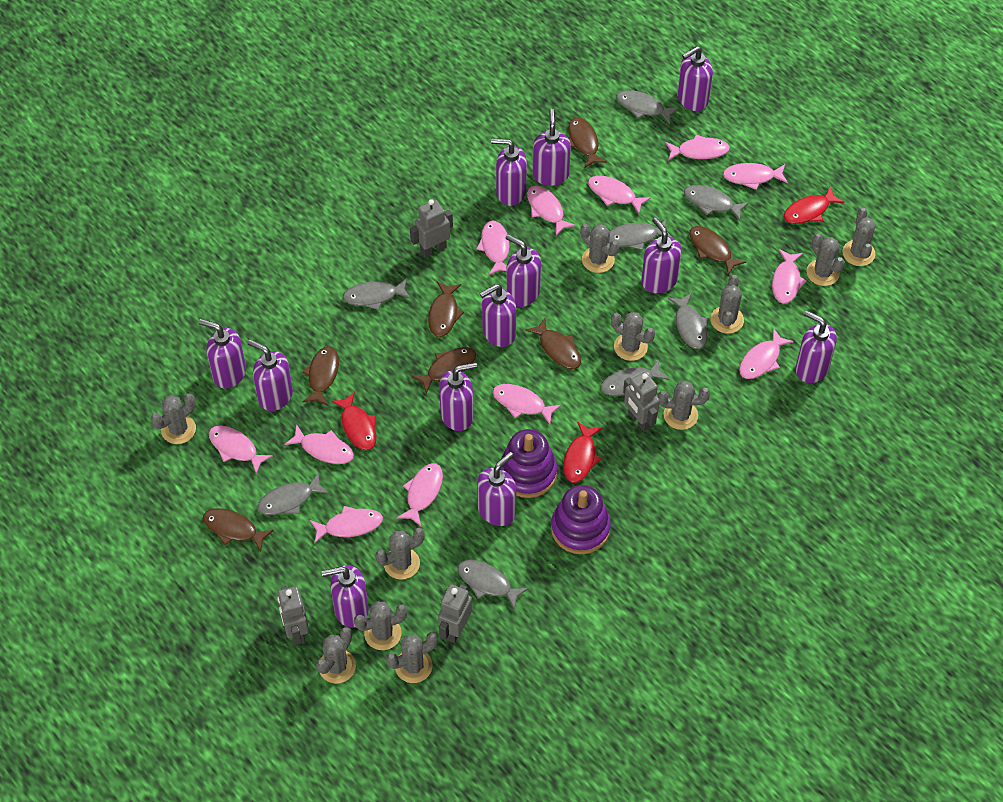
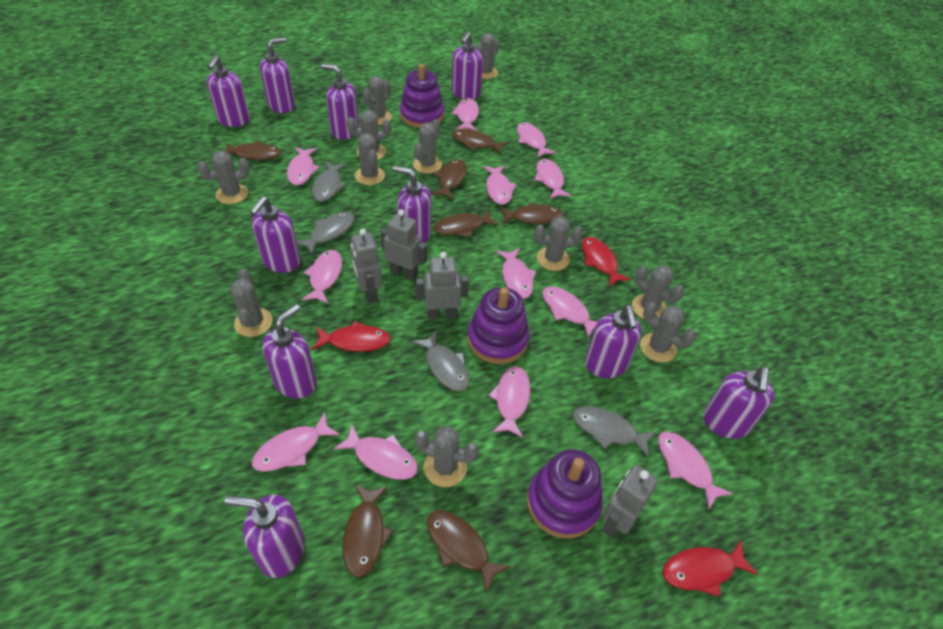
grey fish: 8 -> 4
purple soap dispenser: 12 -> 10
purple stacking toy: 2 -> 3

